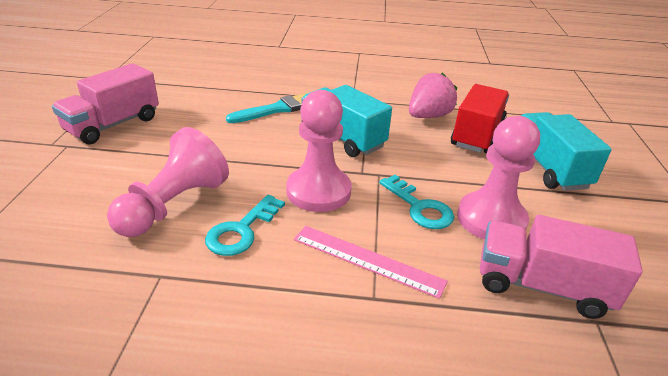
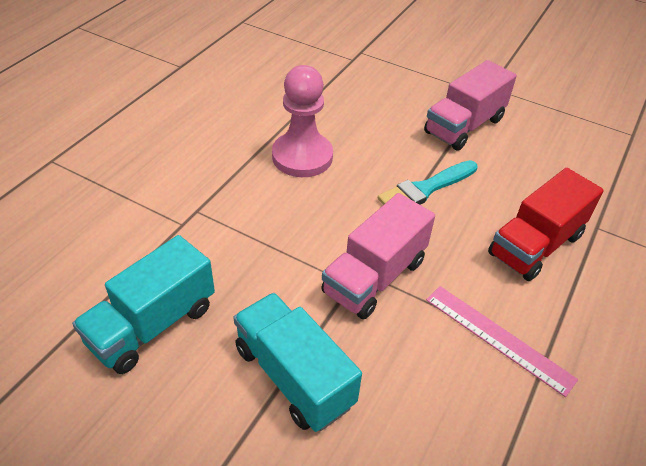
pink pawn: 3 -> 1
pink strawberry: 1 -> 0
turquoise key: 2 -> 0

